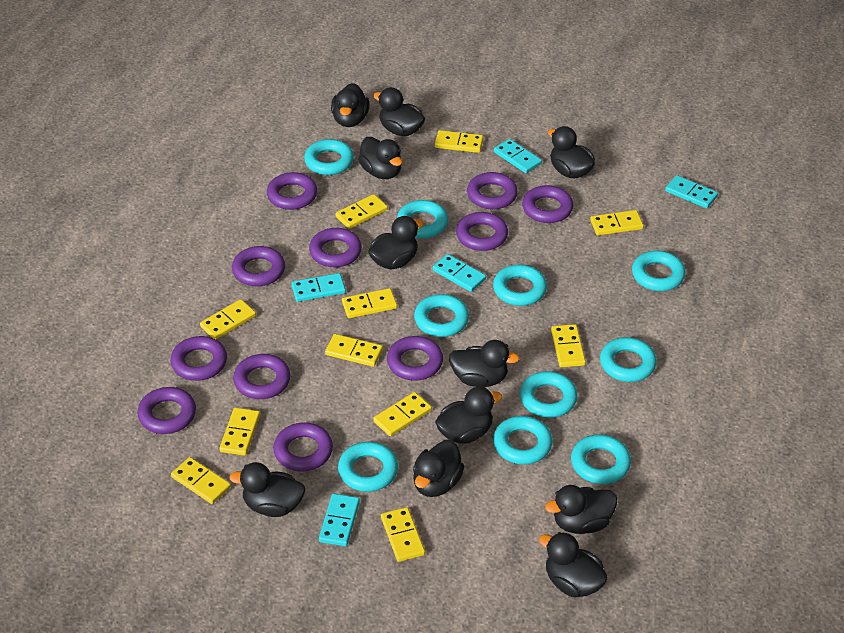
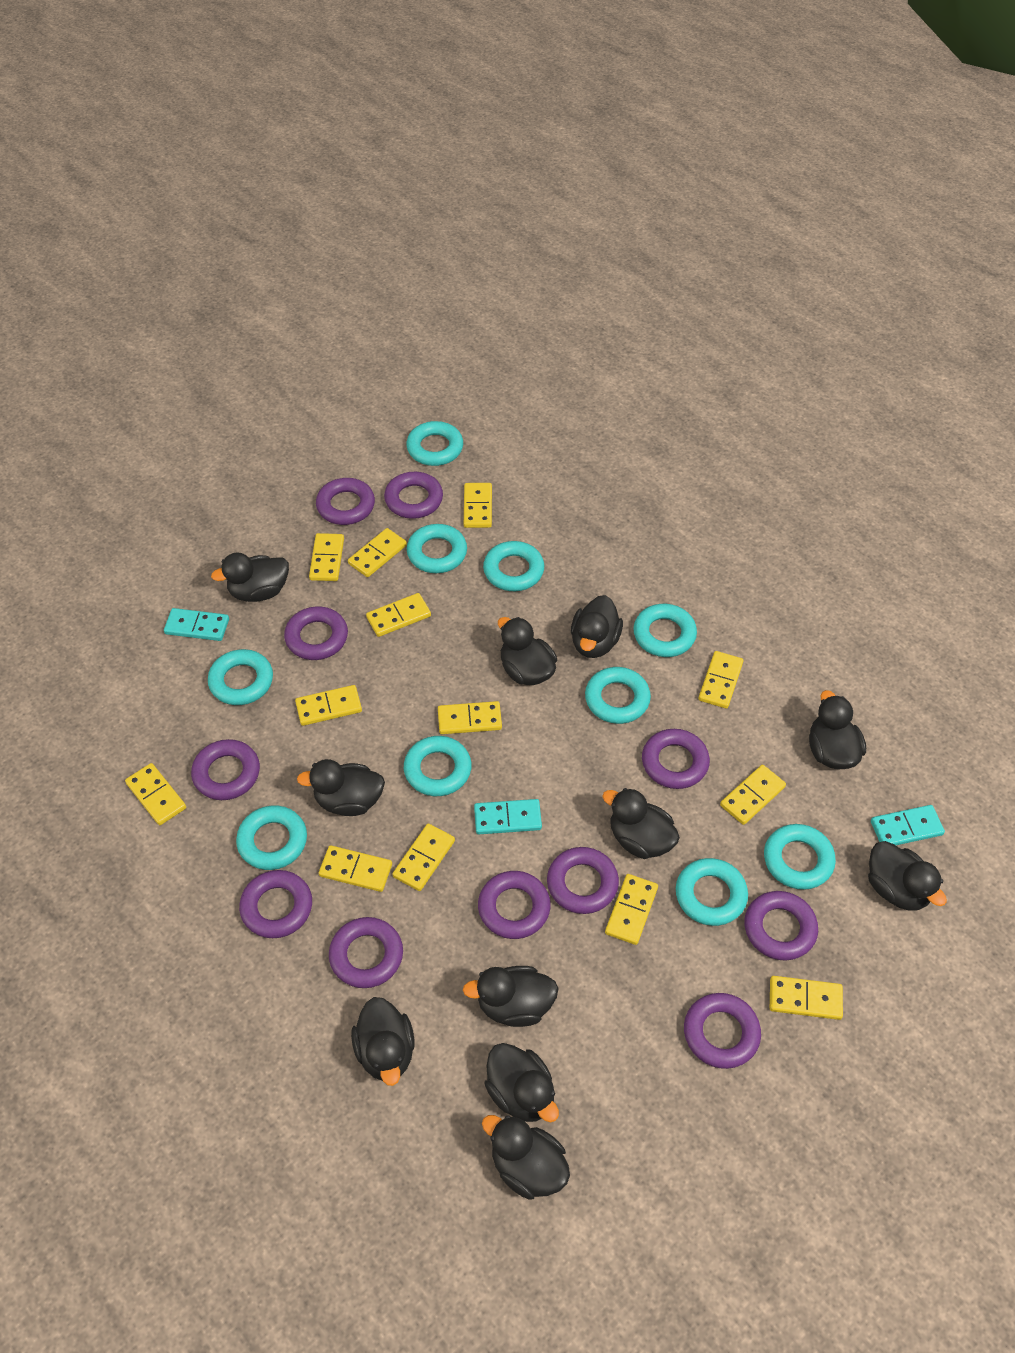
turquoise domino: 5 -> 3
yellow domino: 11 -> 13

